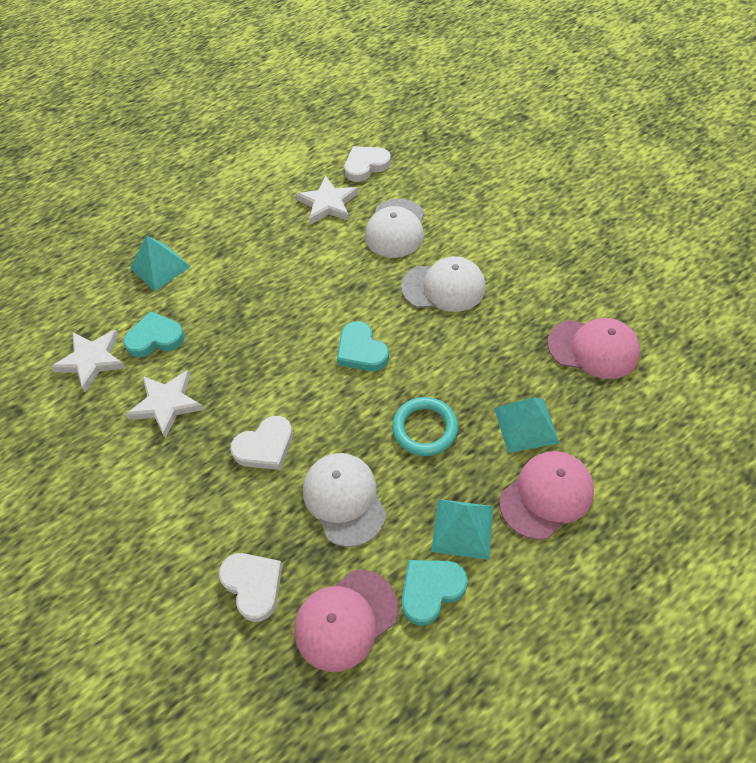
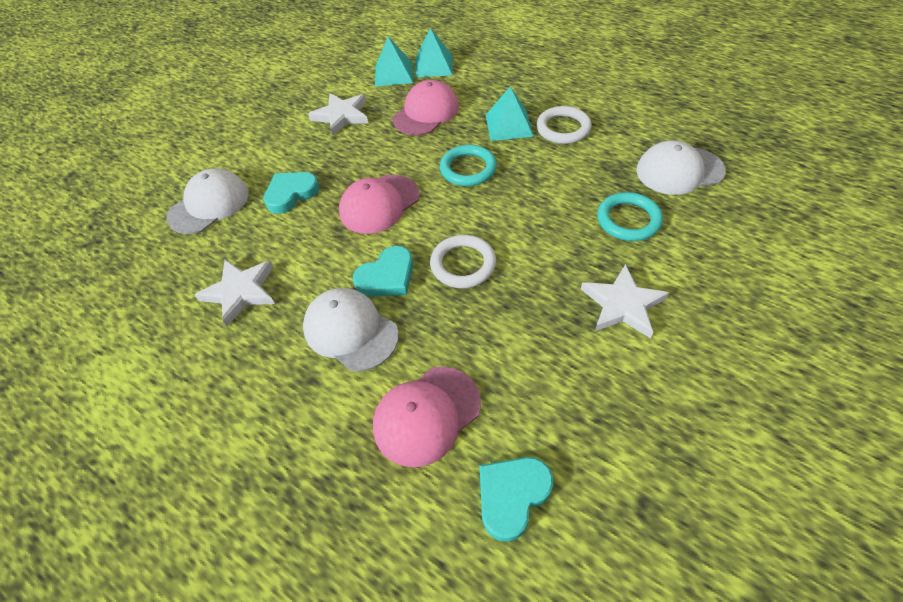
turquoise ring: 1 -> 2
white heart: 3 -> 0
white ring: 0 -> 2

